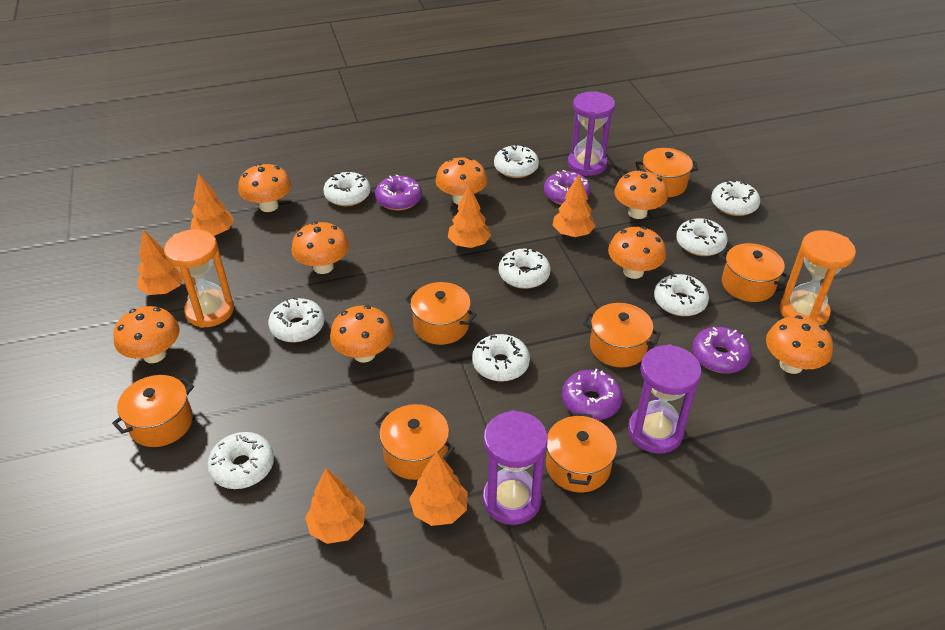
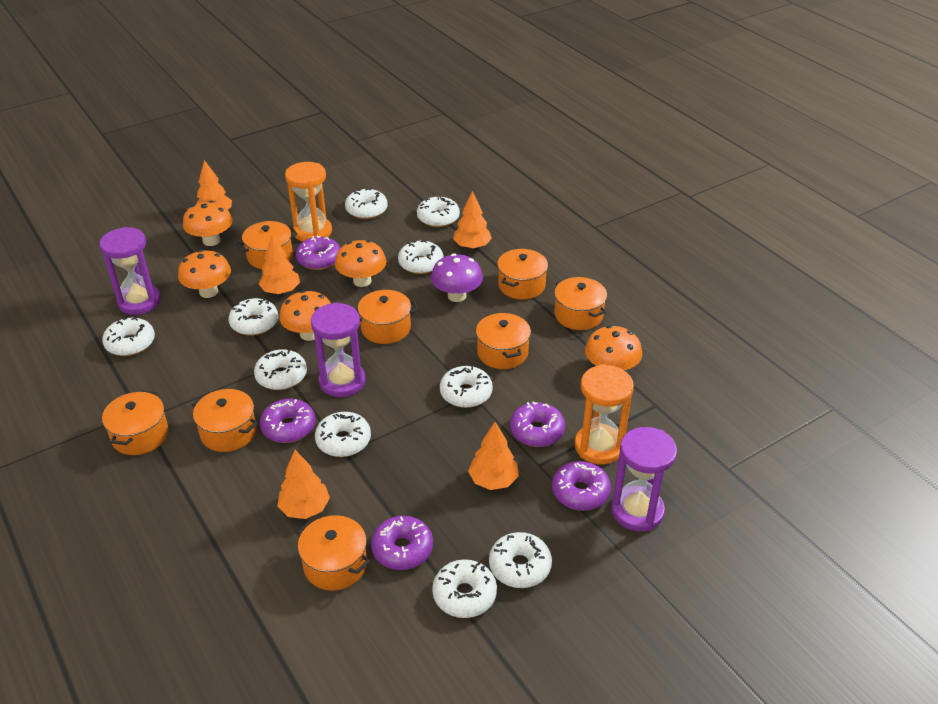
orange mushroom: 8 -> 5
orange pot: 7 -> 8
orange tree: 6 -> 5
purple donut: 4 -> 5
purple mushroom: 0 -> 1
white donut: 9 -> 10

